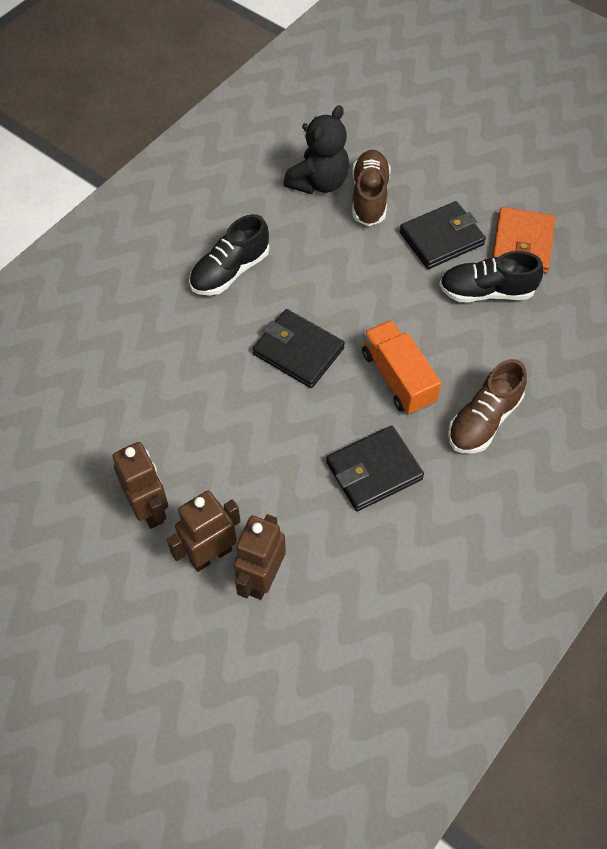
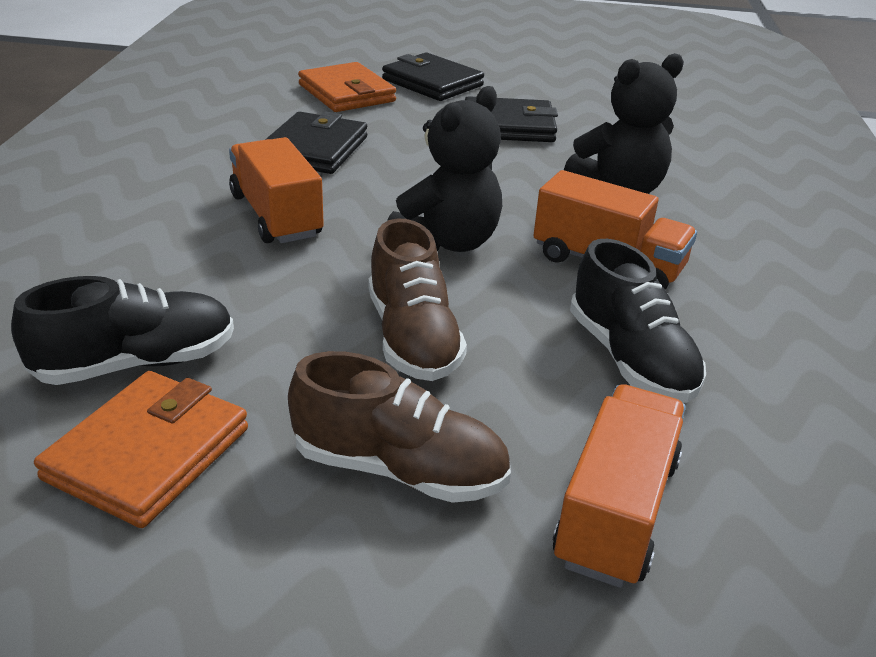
black teddy bear: 1 -> 2
brown robot: 3 -> 0
orange truck: 1 -> 3
orange wallet: 1 -> 2

